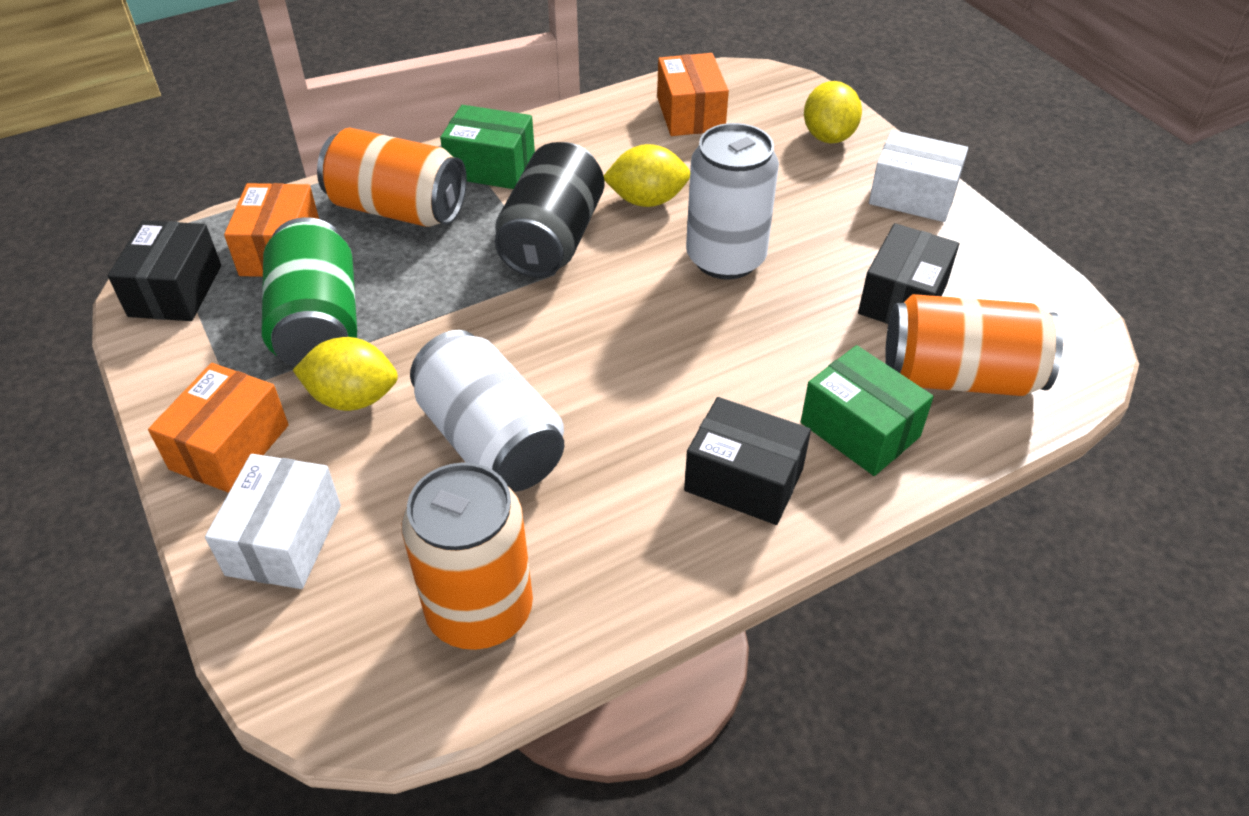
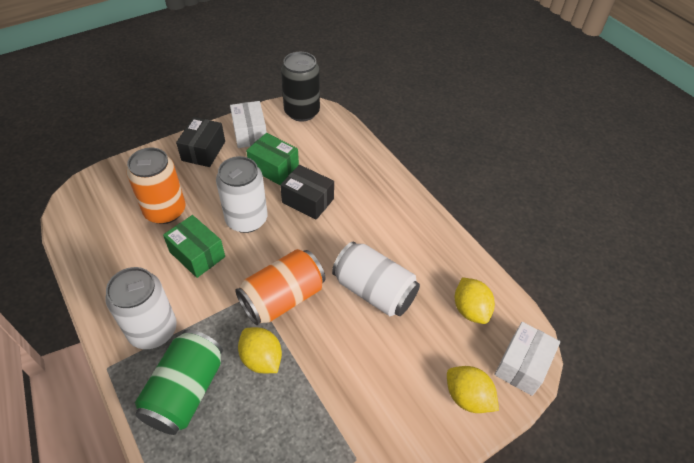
black box: 3 -> 2
orange box: 3 -> 0
orange can: 3 -> 2
white can: 2 -> 3

